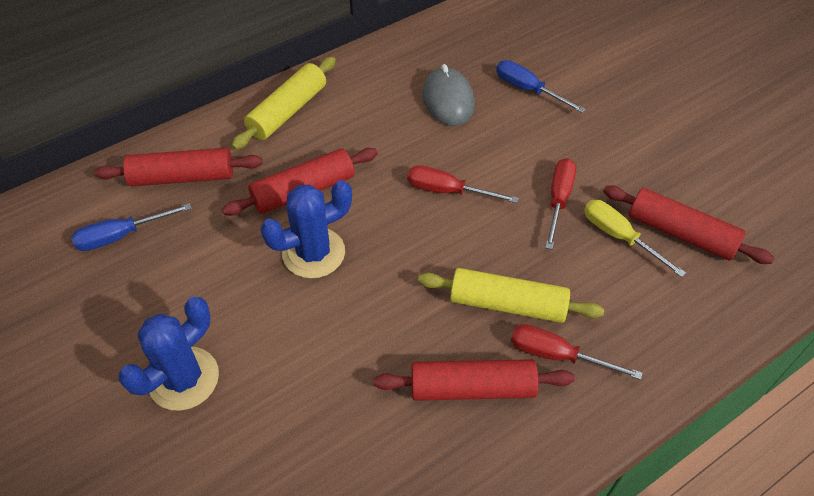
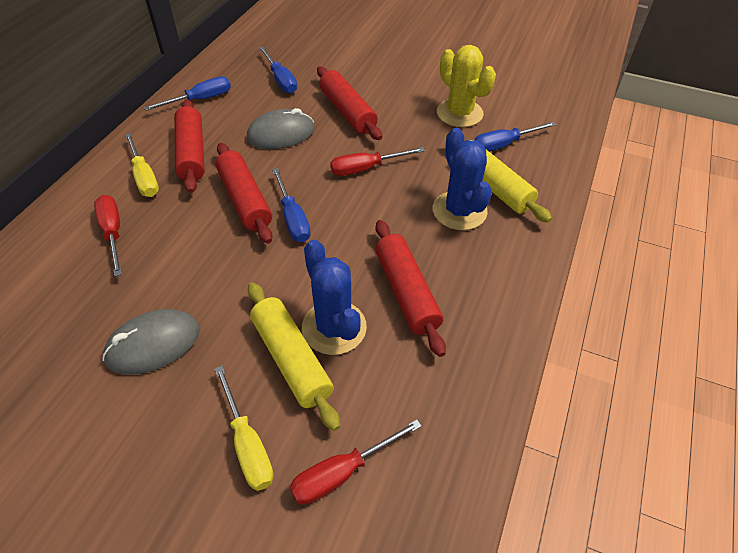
blue screwdriver: 2 -> 4
grey mouse: 1 -> 2
yellow cactus: 0 -> 1
yellow screwdriver: 1 -> 2

